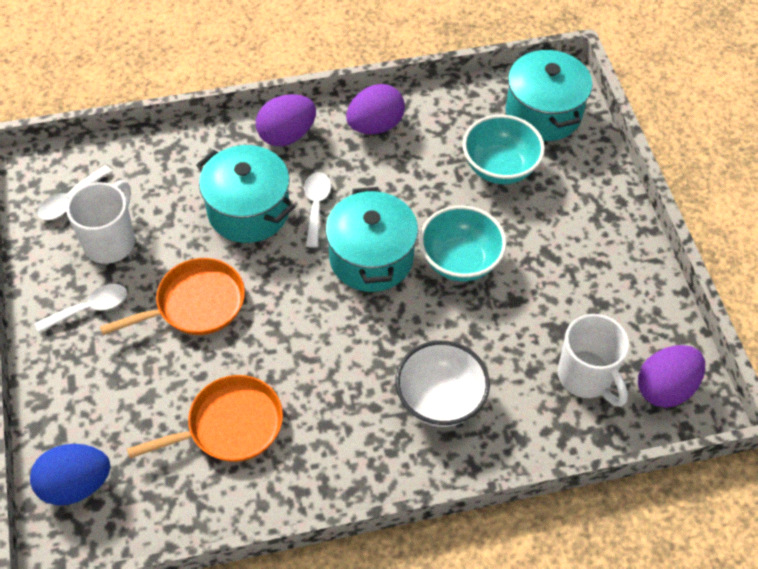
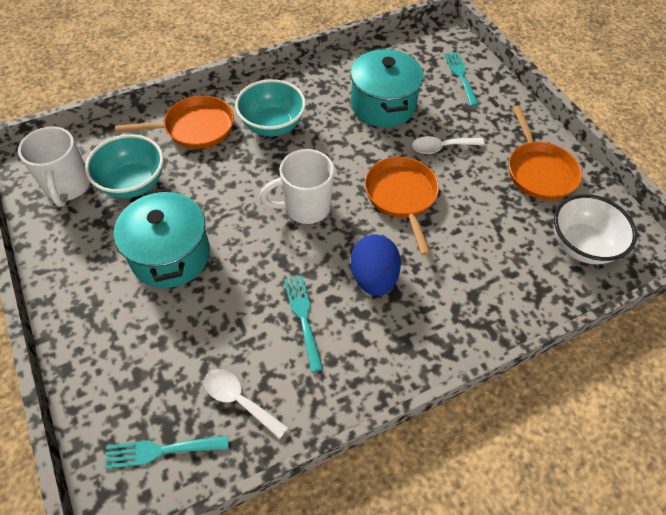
orange pan: 2 -> 3
purple egg: 3 -> 0
turquoise fork: 0 -> 3
turquoise pot: 3 -> 2
white spoon: 3 -> 2

